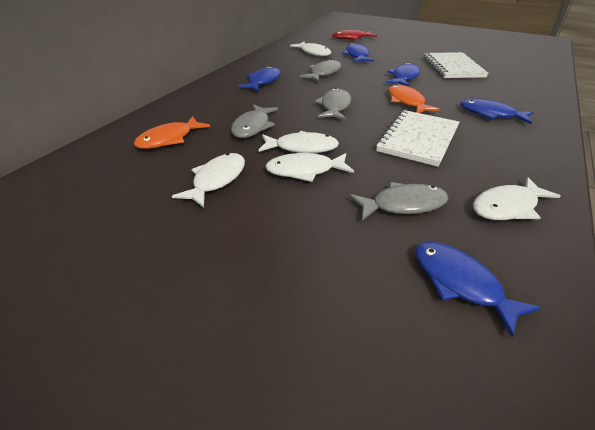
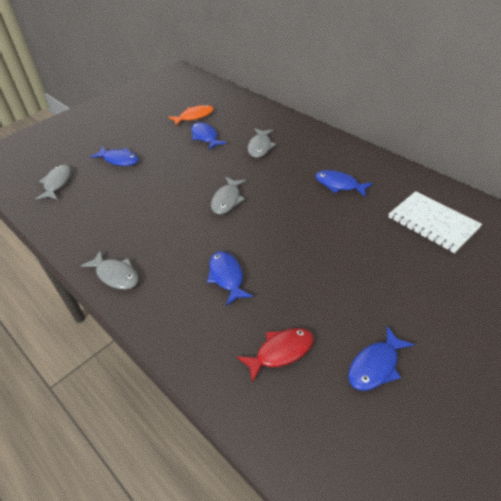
orange fish: 2 -> 1
white fish: 5 -> 0
white notebook: 2 -> 1

